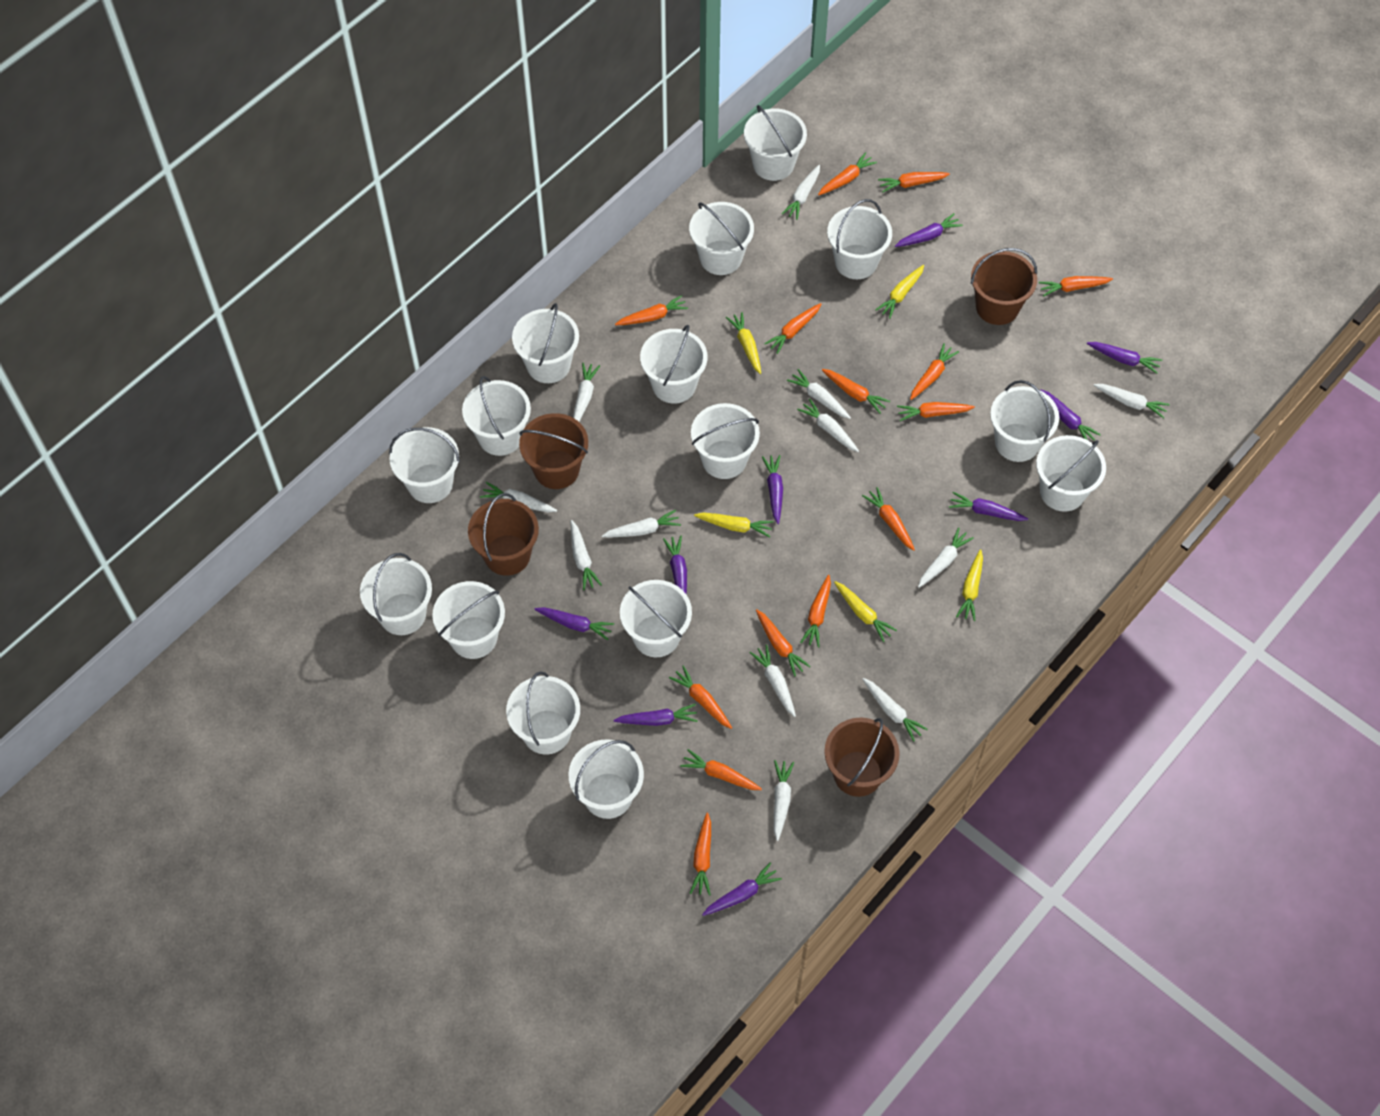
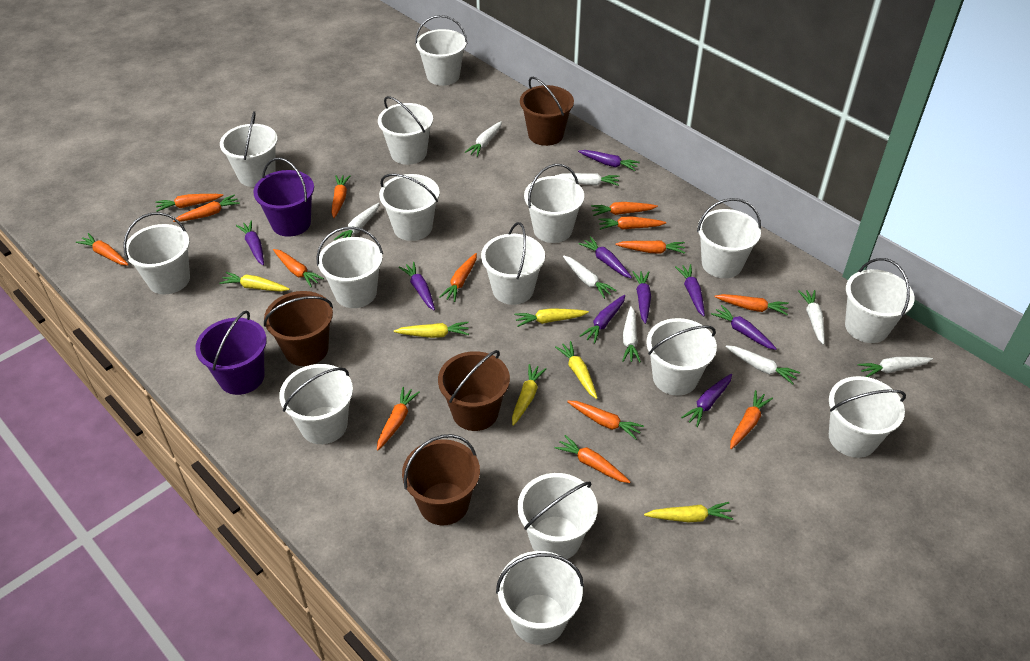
purple bucket: 0 -> 2
white carrot: 12 -> 8
yellow carrot: 5 -> 6

